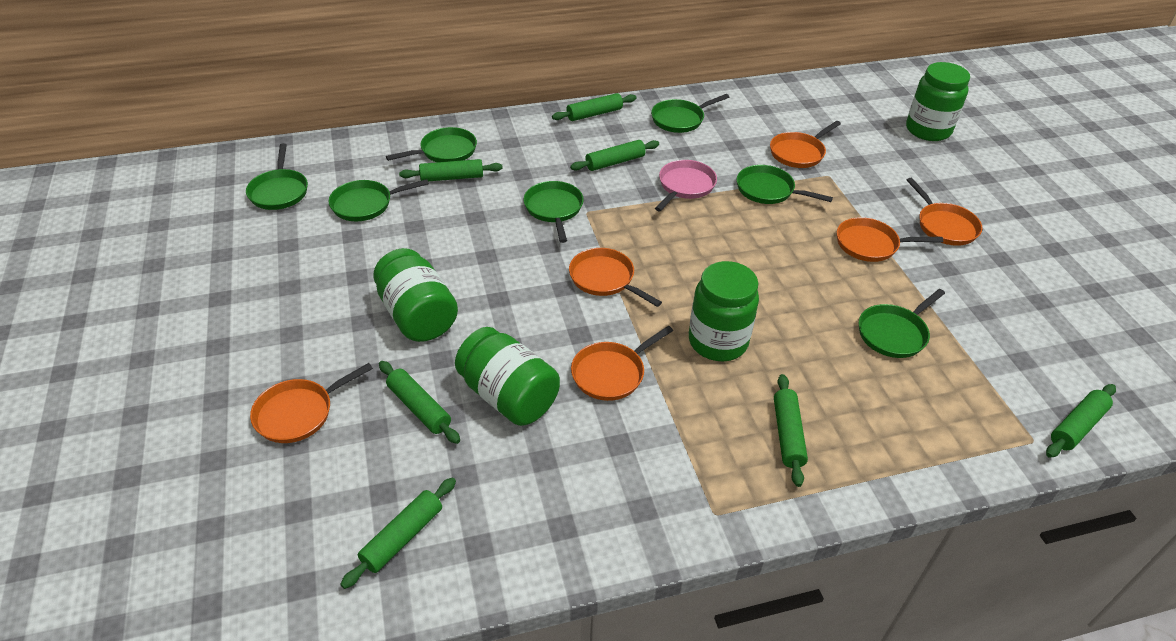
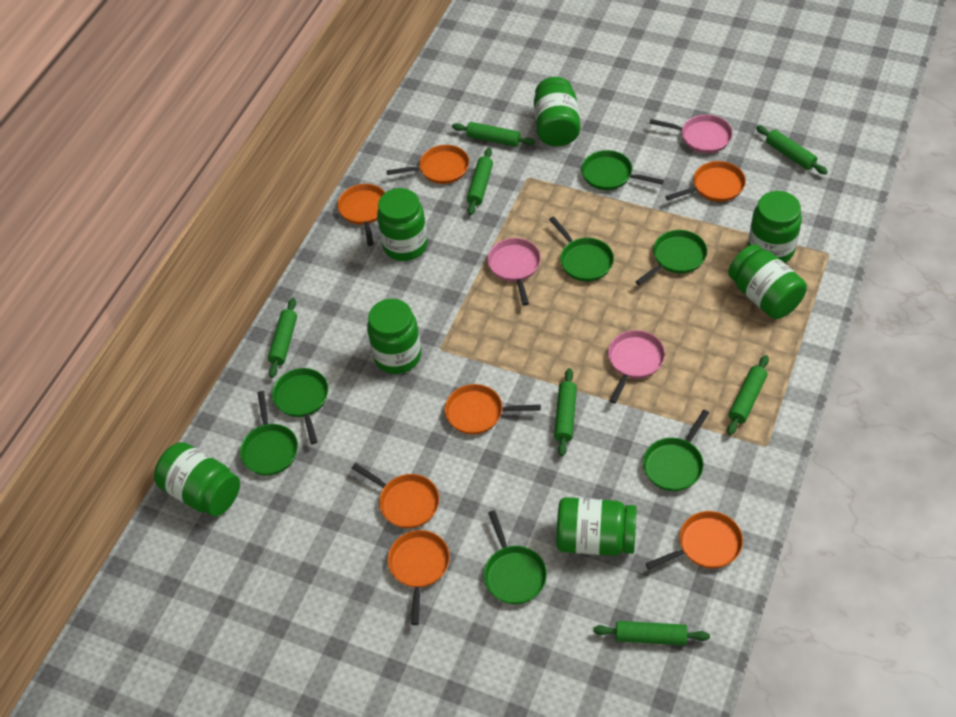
green jar: 4 -> 7
orange pan: 6 -> 7
pink pan: 1 -> 3

